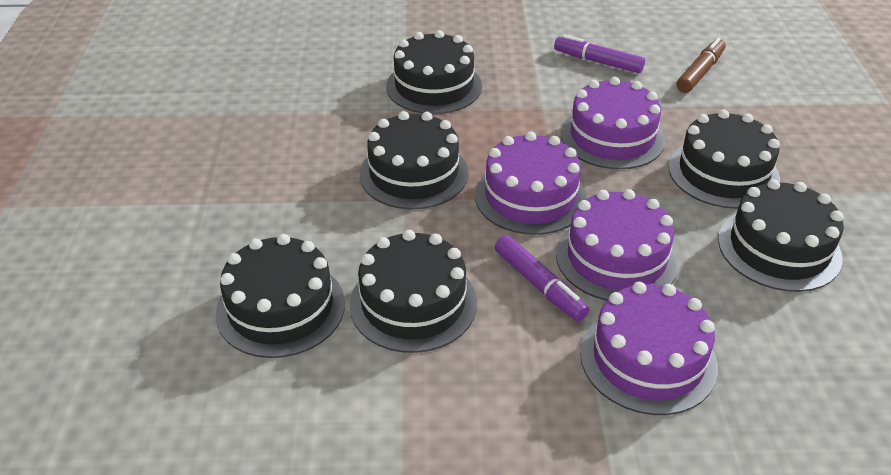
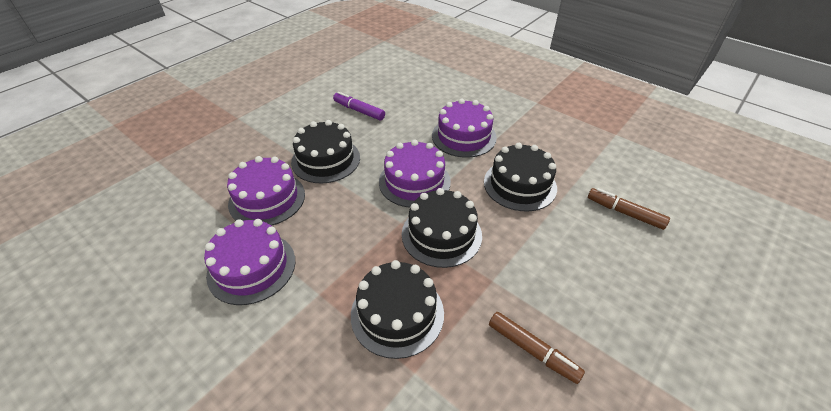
black cake: 6 -> 4
brown marker: 1 -> 2
purple marker: 2 -> 1

